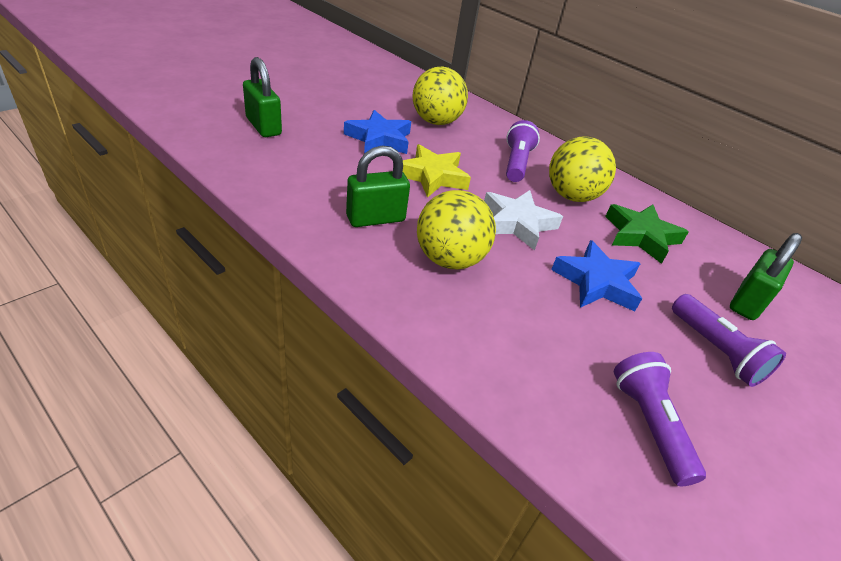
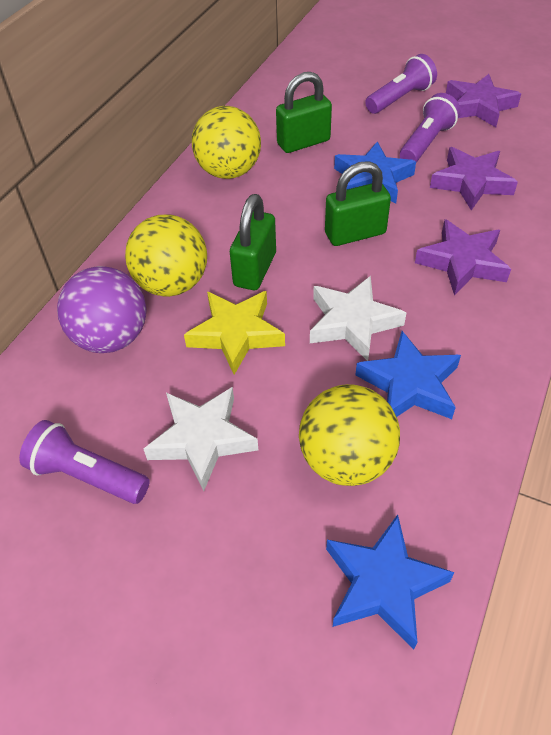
blue star: 2 -> 3
green star: 1 -> 0
purple ball: 0 -> 1
purple star: 0 -> 3
white star: 1 -> 2

